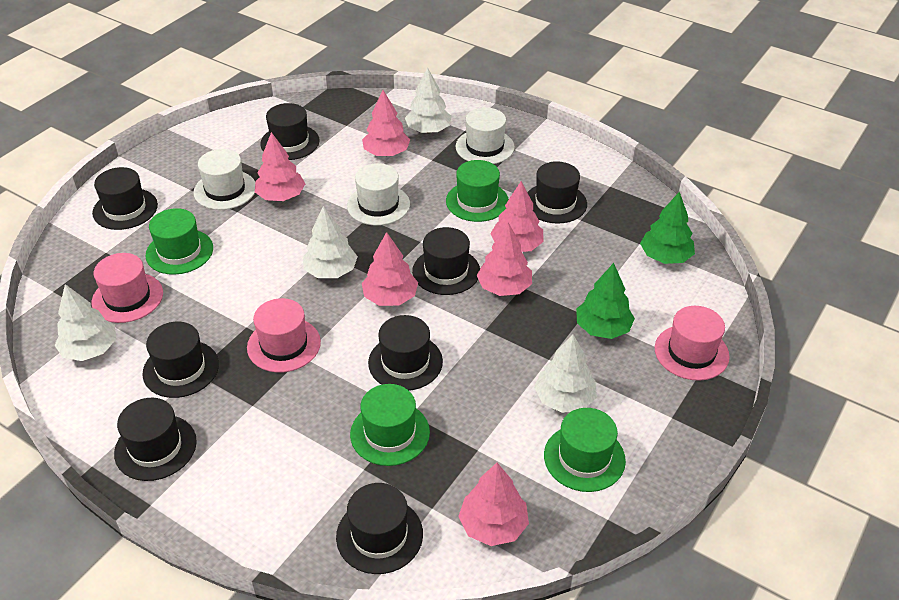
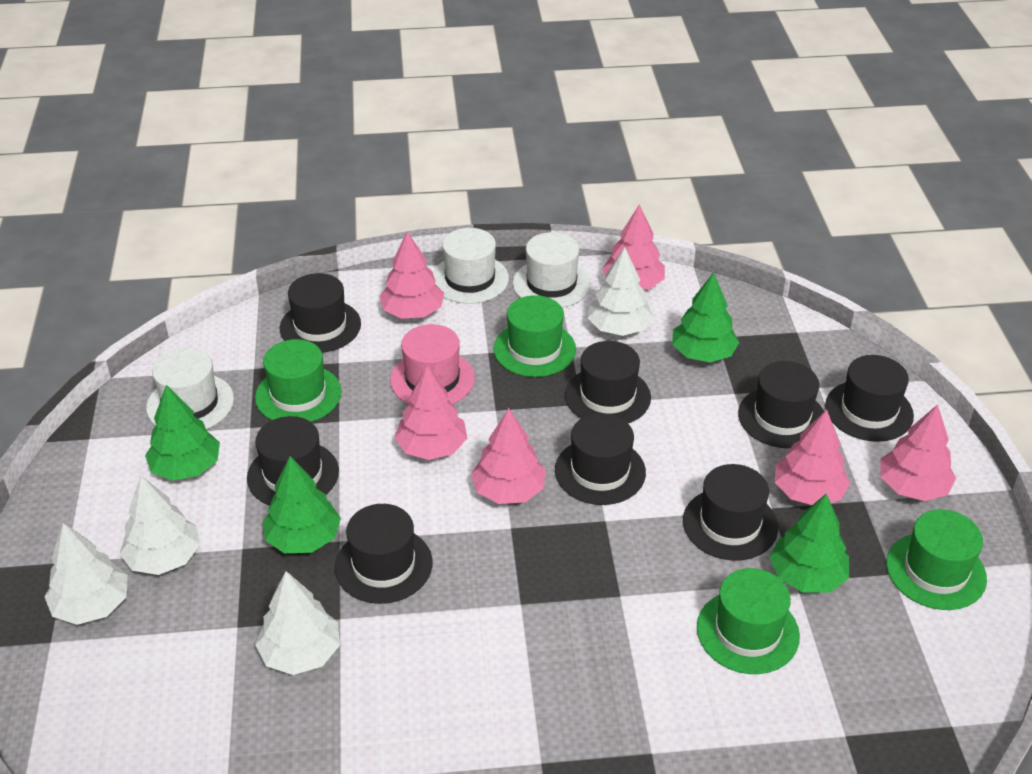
green tree: 2 -> 4
pink hat: 3 -> 1

